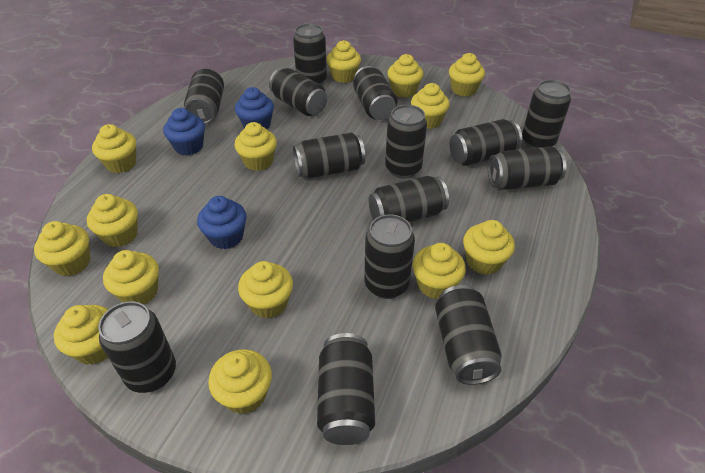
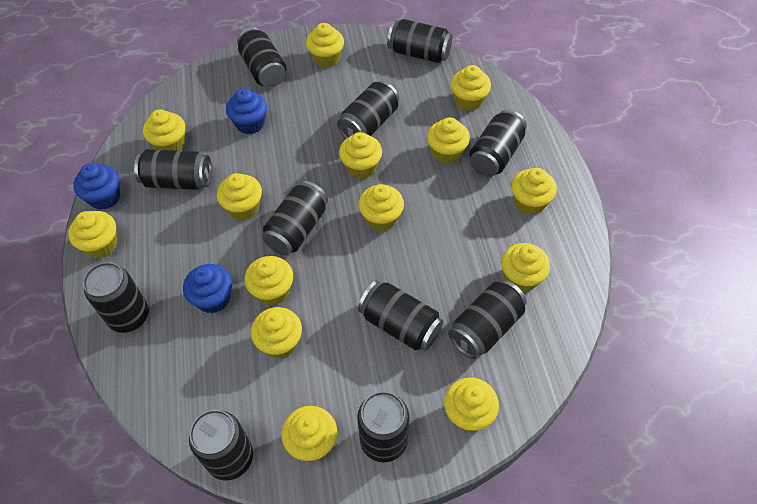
black can: 14 -> 11

